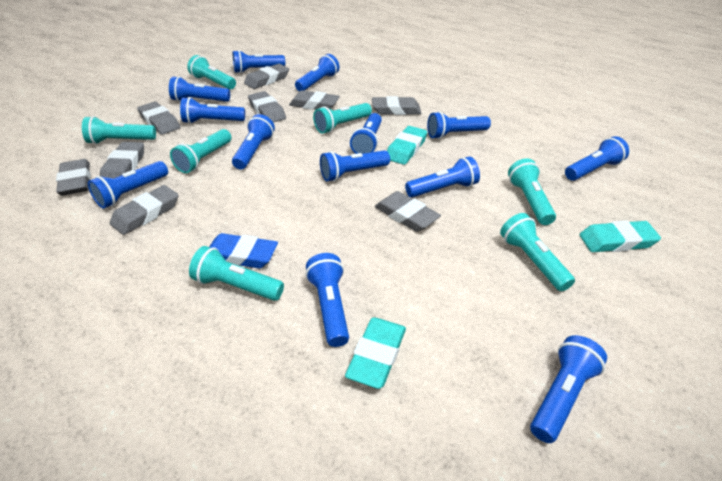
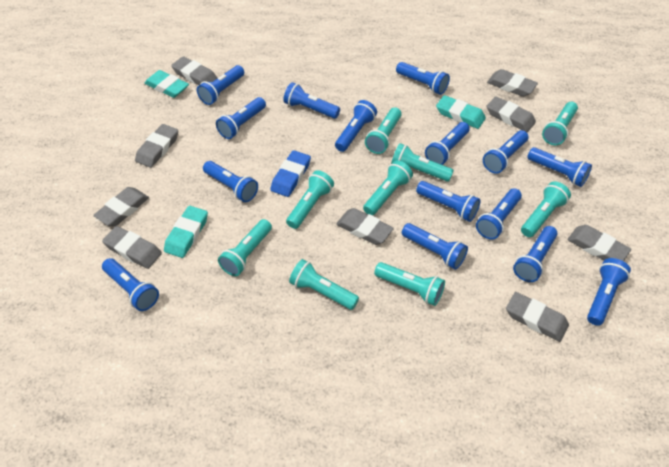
blue flashlight: 13 -> 15
turquoise flashlight: 7 -> 9

